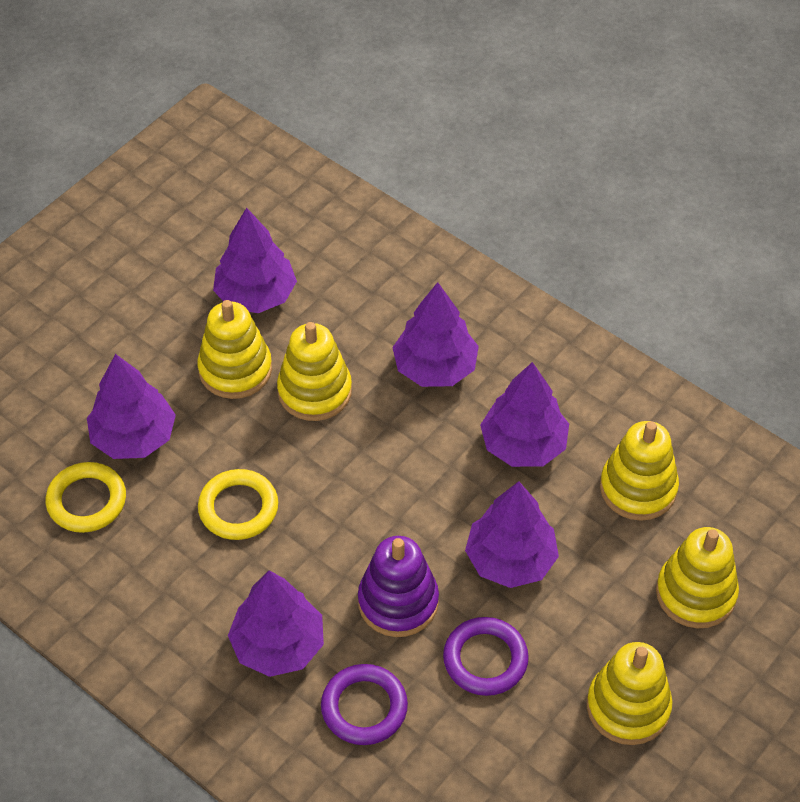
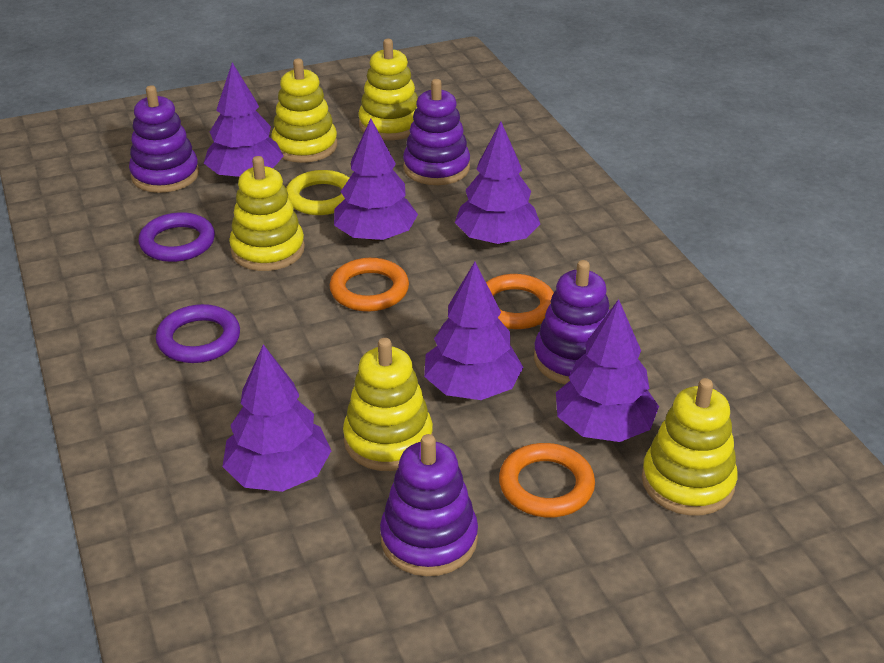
orange ring: 0 -> 3
purple stacking toy: 1 -> 4
yellow ring: 2 -> 1

